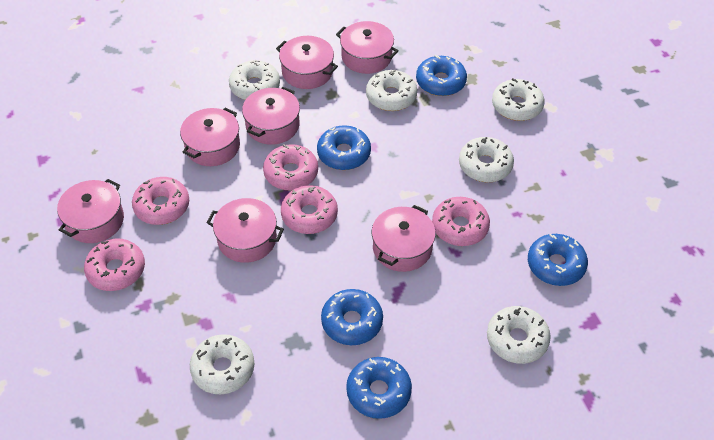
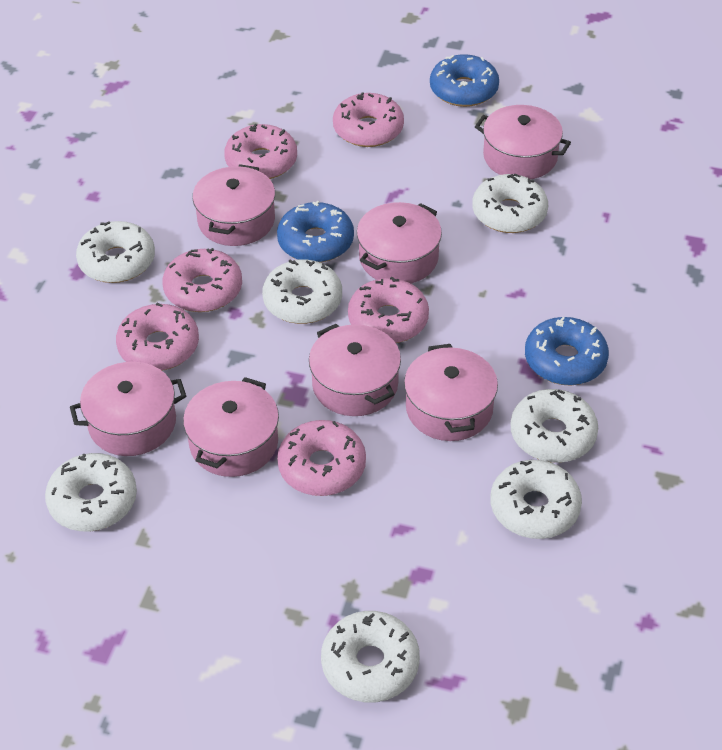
blue donut: 5 -> 3
pink donut: 5 -> 6
white donut: 6 -> 7

